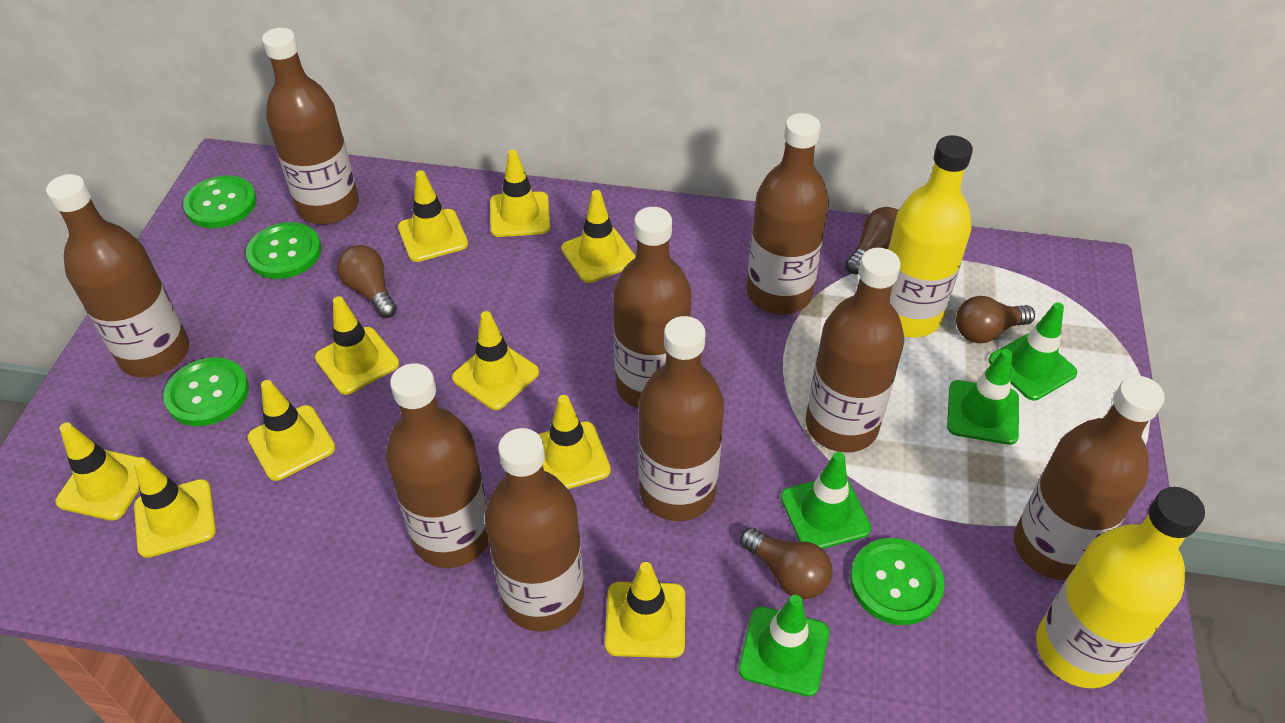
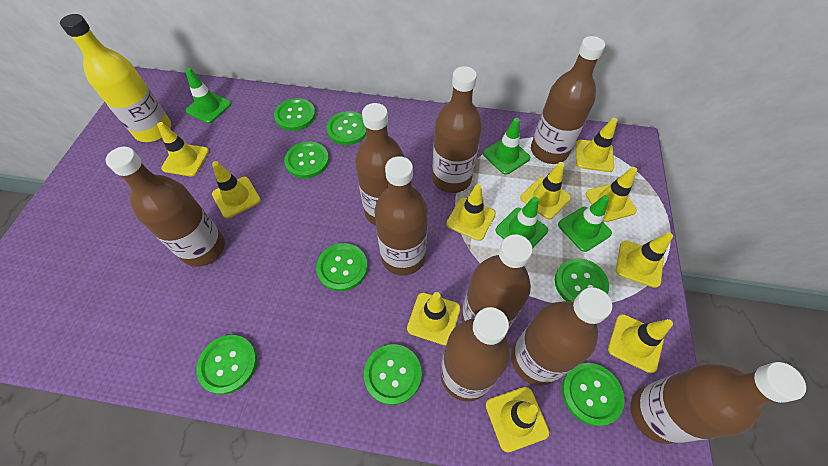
brown light bulb: 4 -> 0
green button: 4 -> 8
yellow bottle: 2 -> 1

